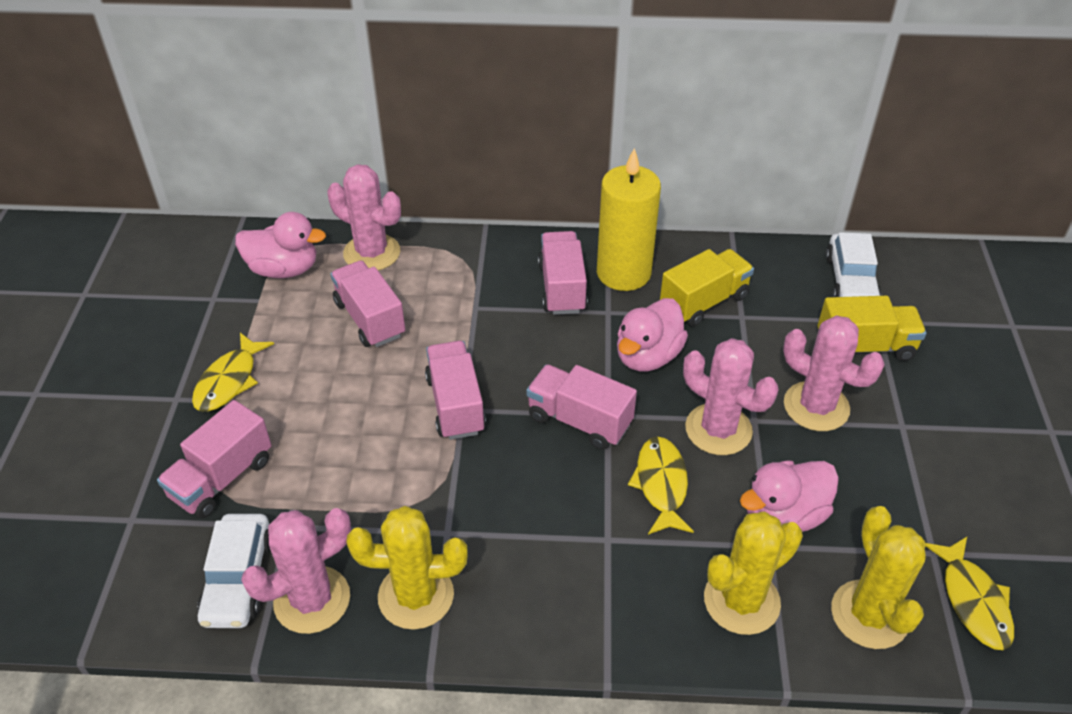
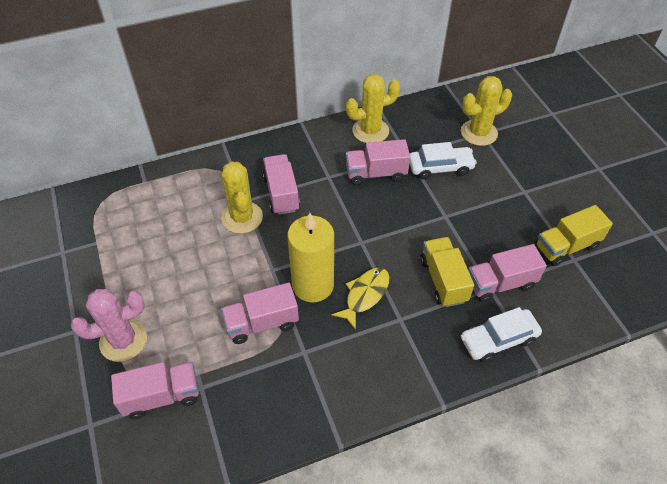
pink cactus: 4 -> 1
pink duck: 3 -> 0
yellow fish: 3 -> 1

